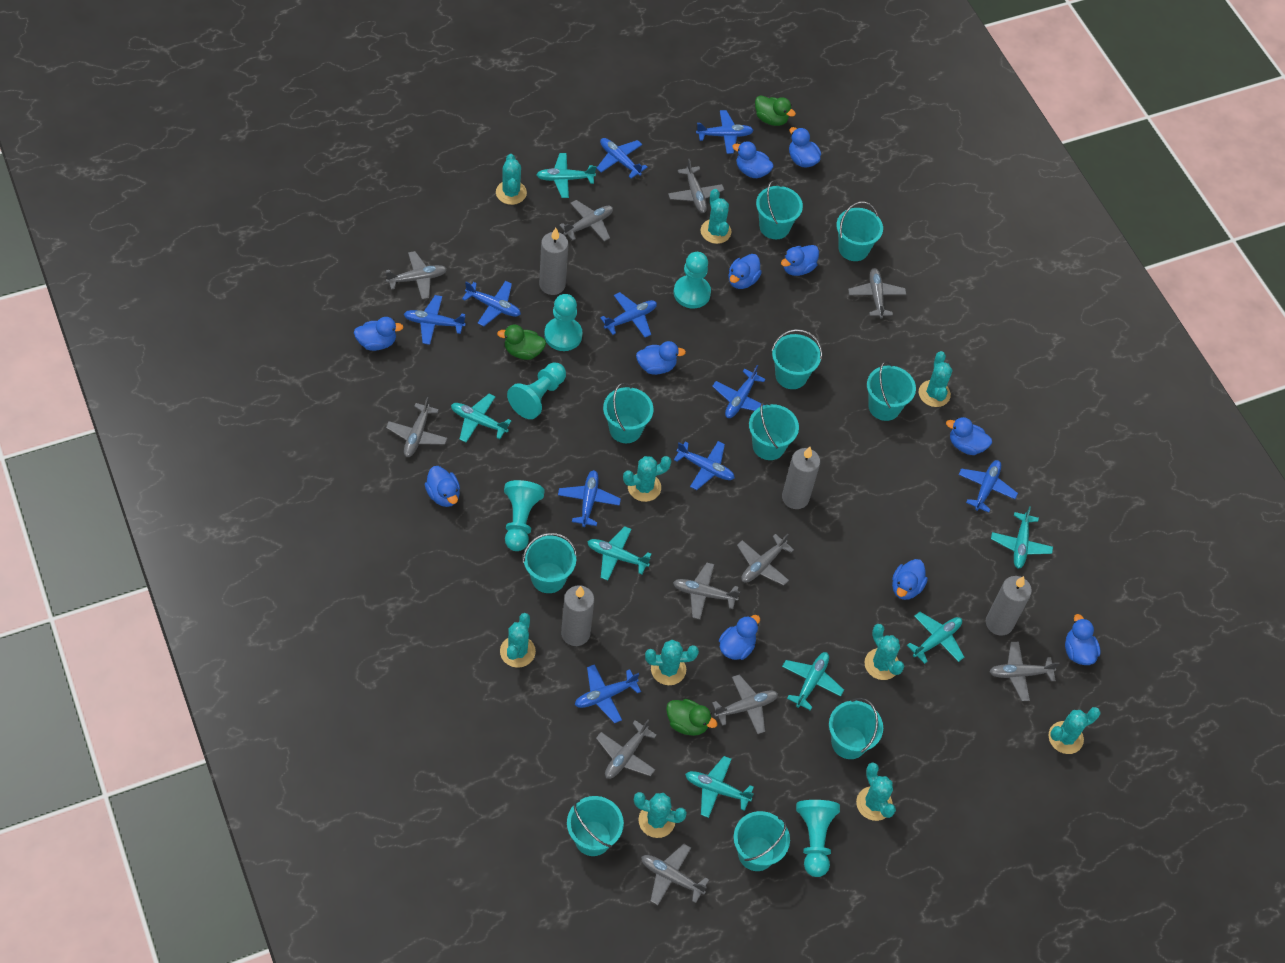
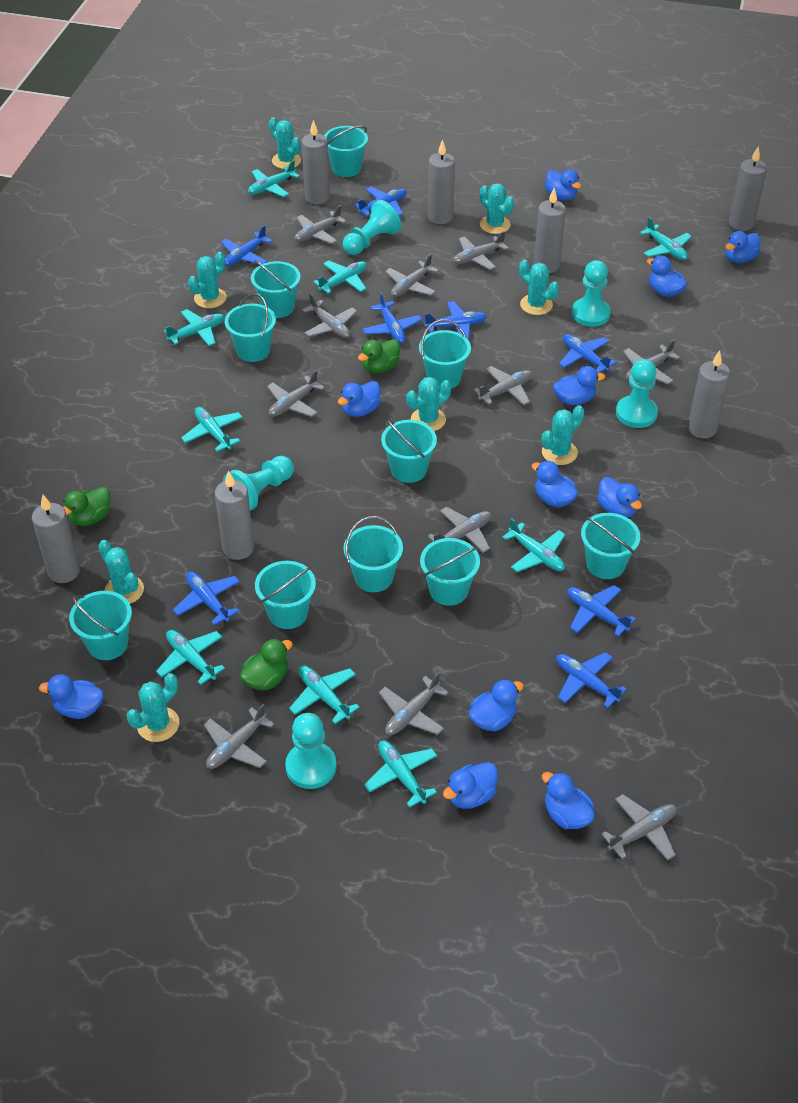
blue plane: 10 -> 8
grey candle: 4 -> 7
turquoise cactus: 10 -> 8
turquoise plane: 7 -> 9

